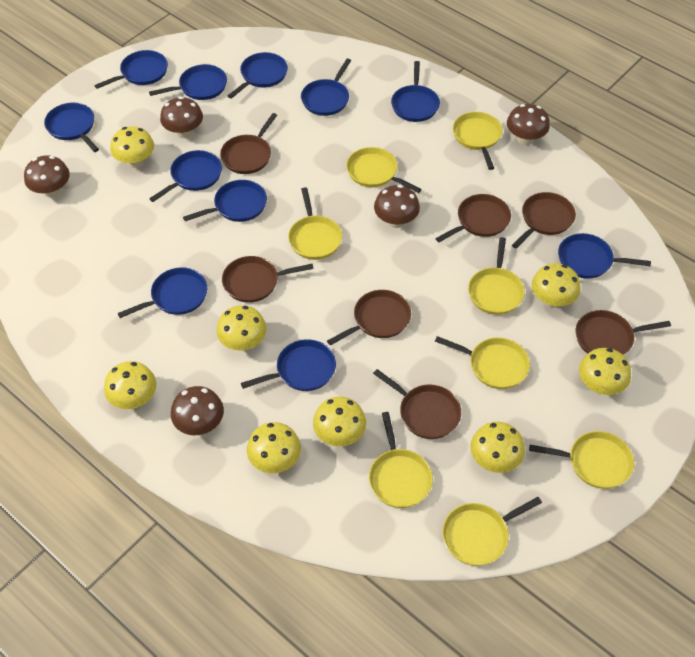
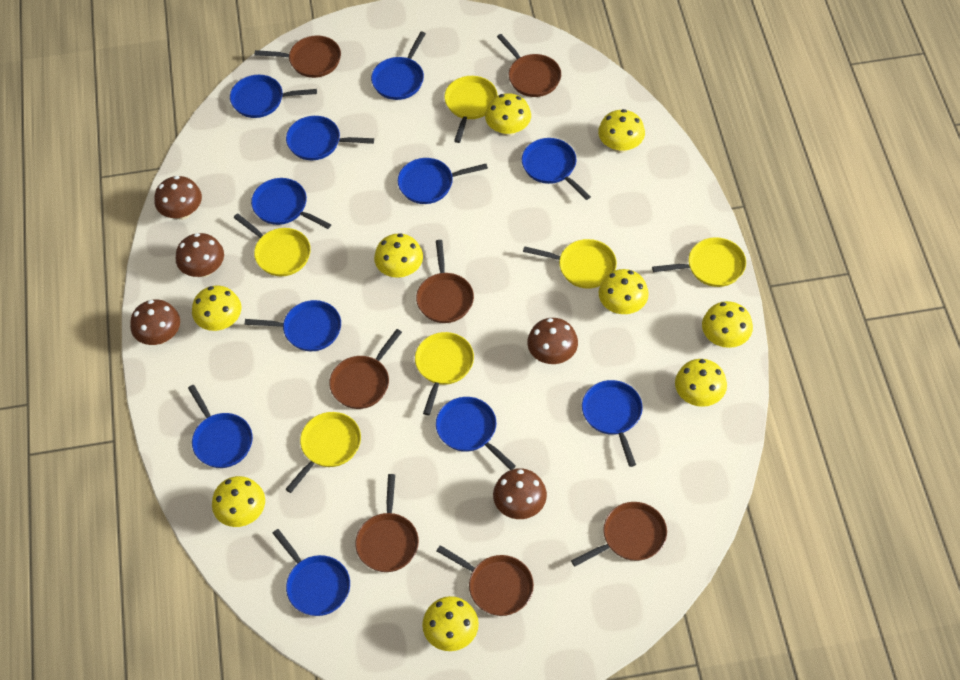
yellow mushroom: 8 -> 9
yellow pan: 8 -> 6

